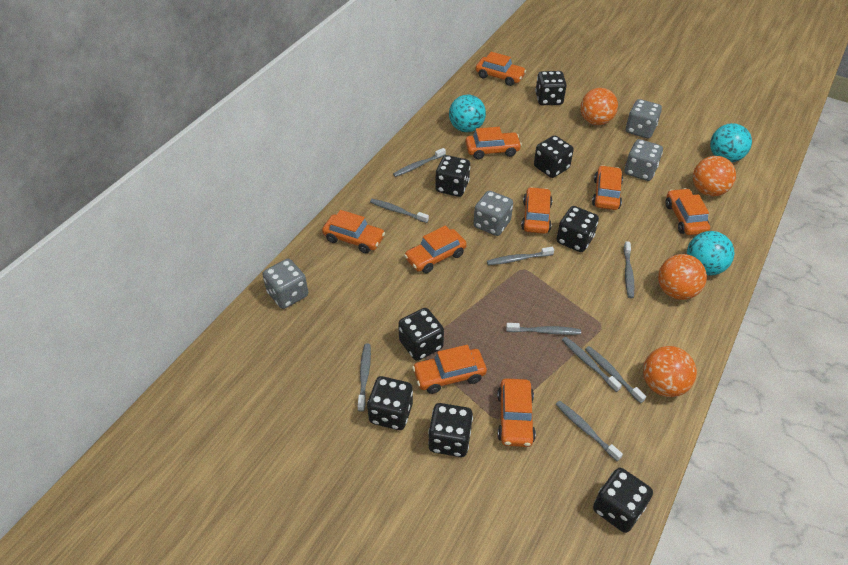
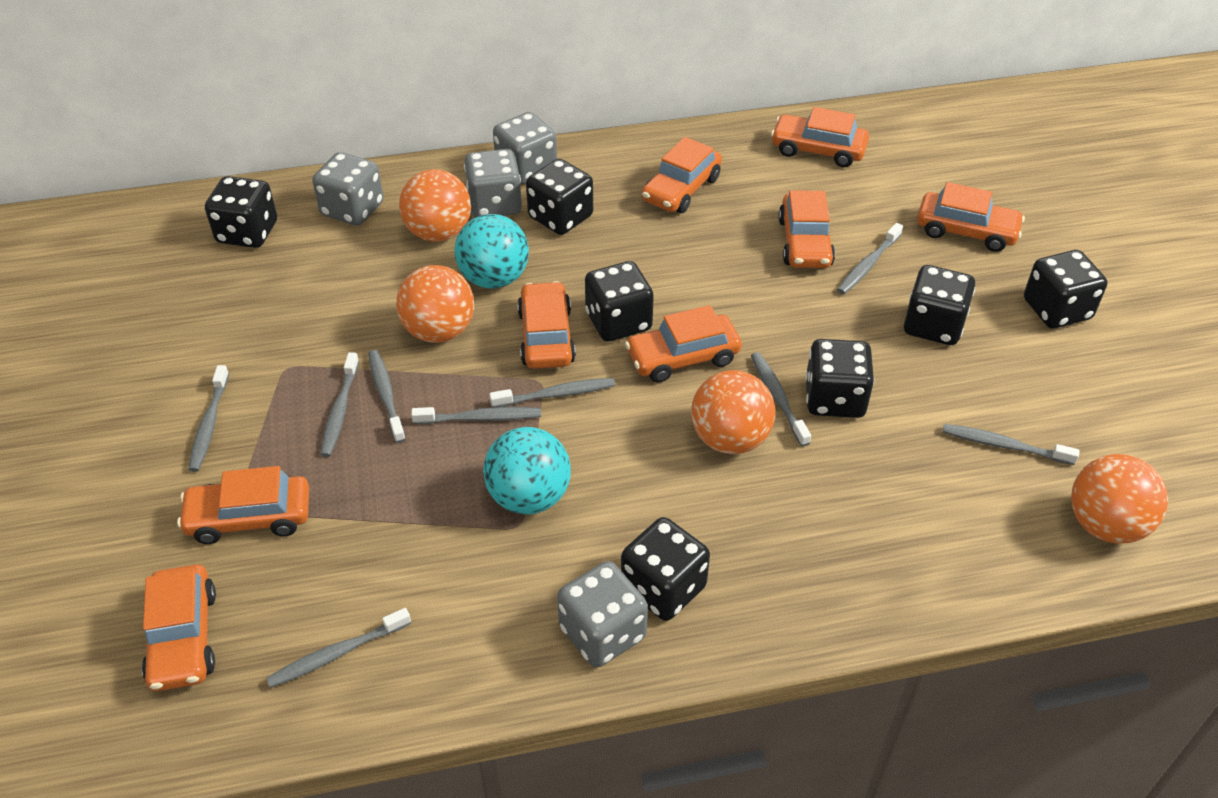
black dice: 8 -> 7
orange car: 9 -> 8
turquoise ball: 3 -> 2

